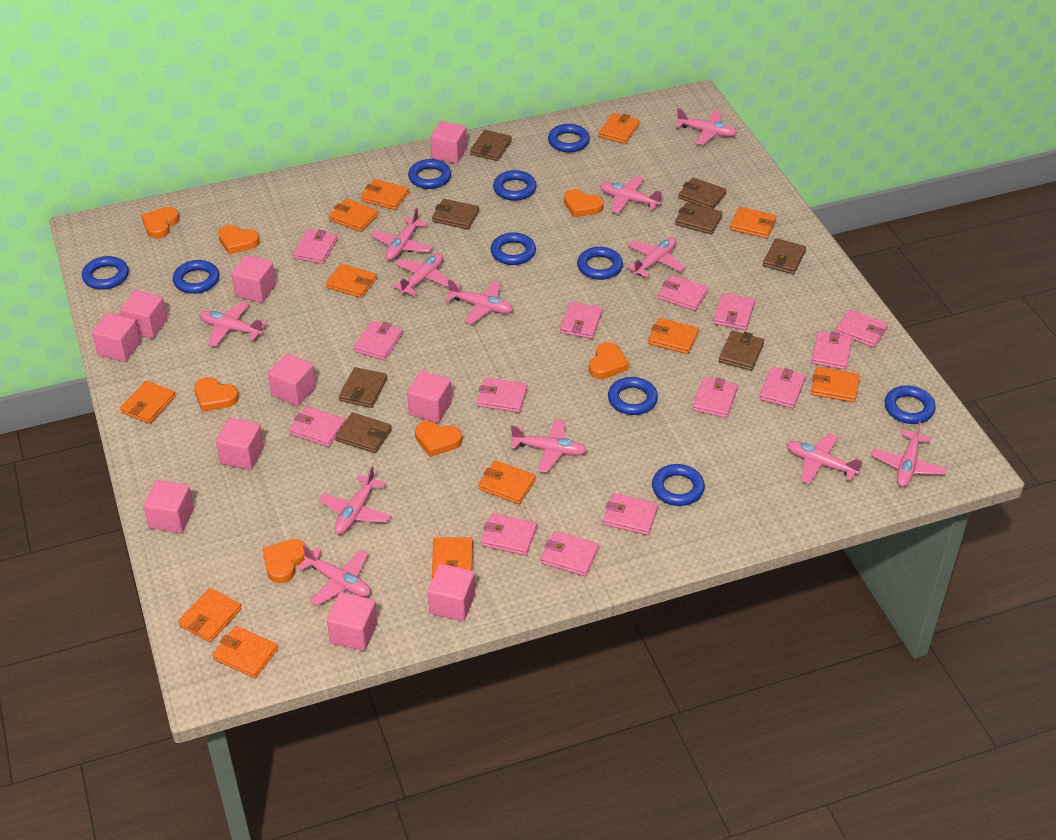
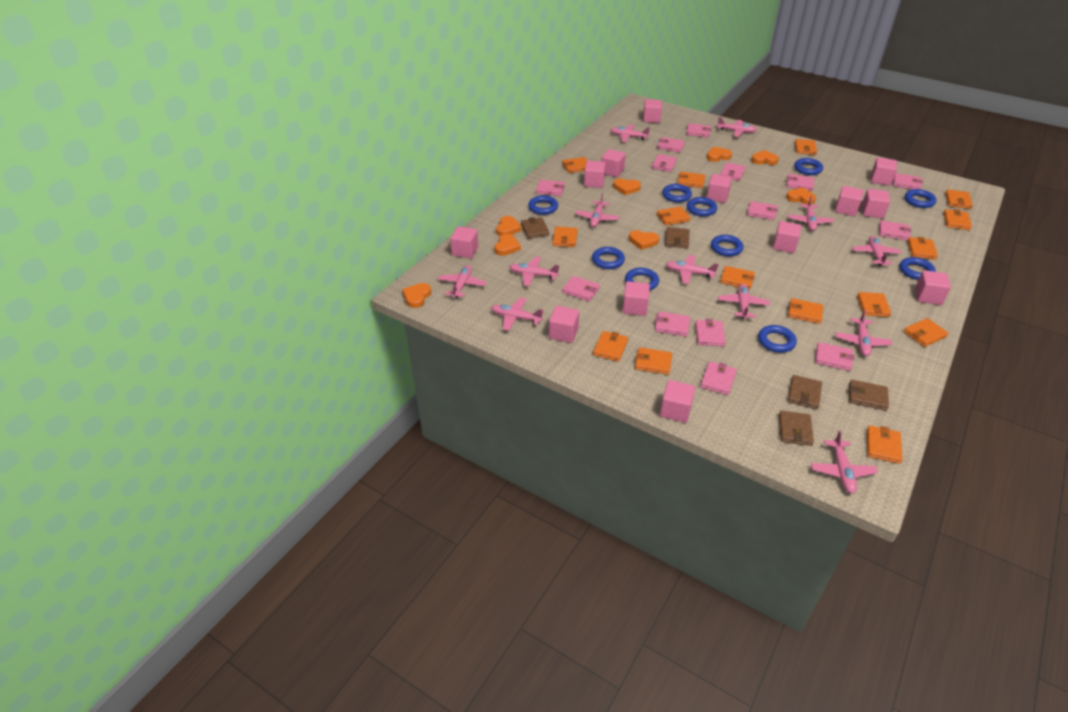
brown wallet: 8 -> 5
orange heart: 7 -> 8
orange wallet: 12 -> 15
pink cube: 10 -> 13

